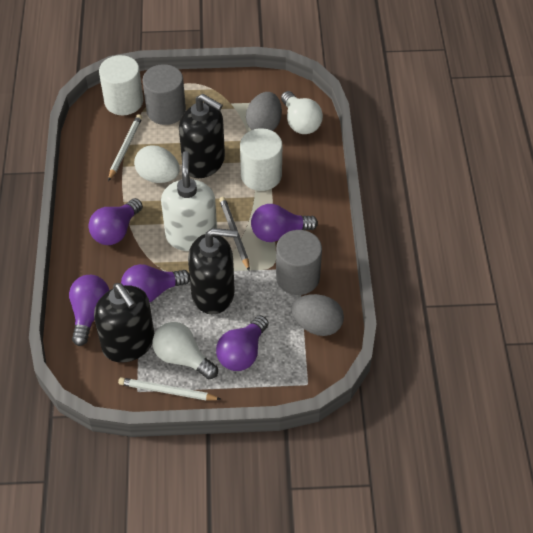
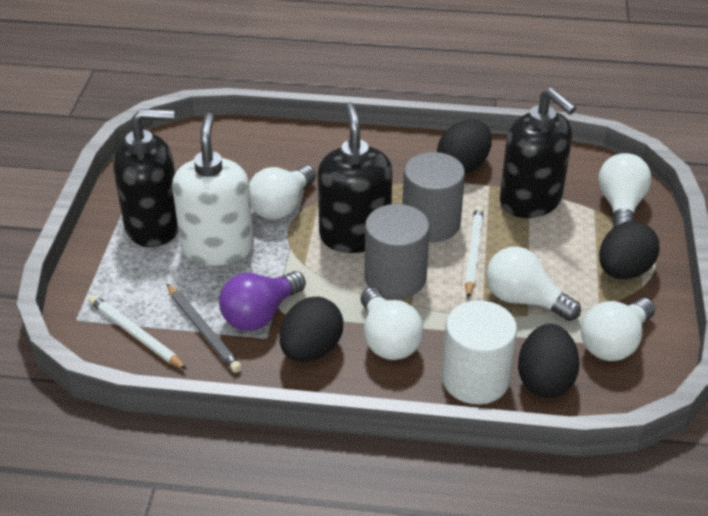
black egg: 0 -> 4
grey egg: 2 -> 0
purple light bulb: 5 -> 1
white cylinder: 2 -> 1
white egg: 1 -> 0
white light bulb: 2 -> 5

